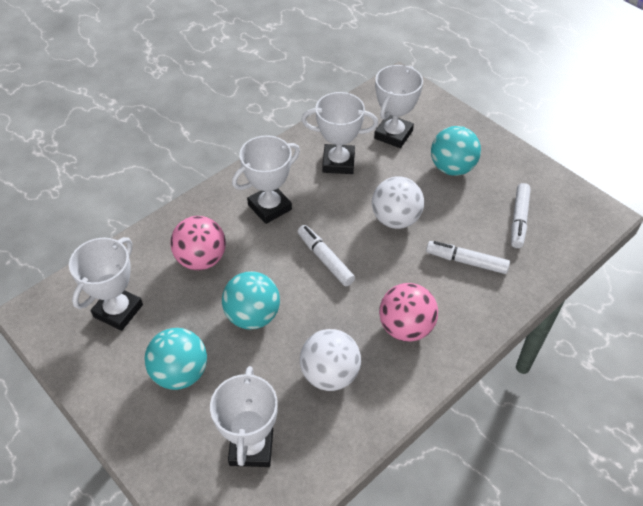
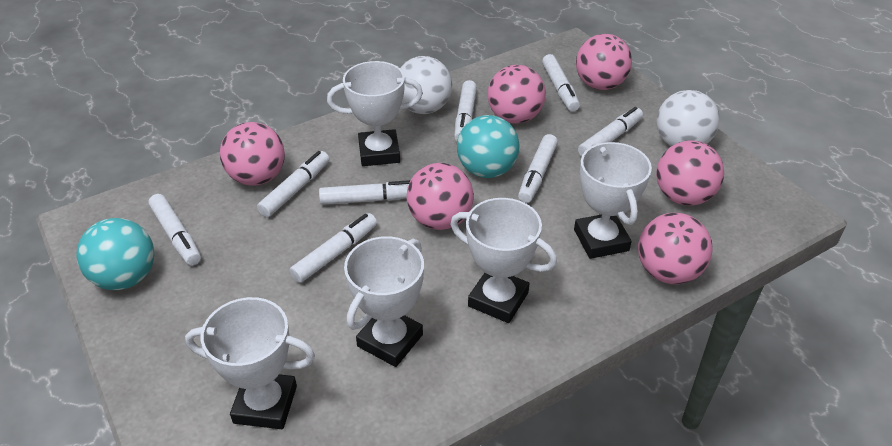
pink ball: 2 -> 6
turquoise ball: 3 -> 2
white marker: 3 -> 8

